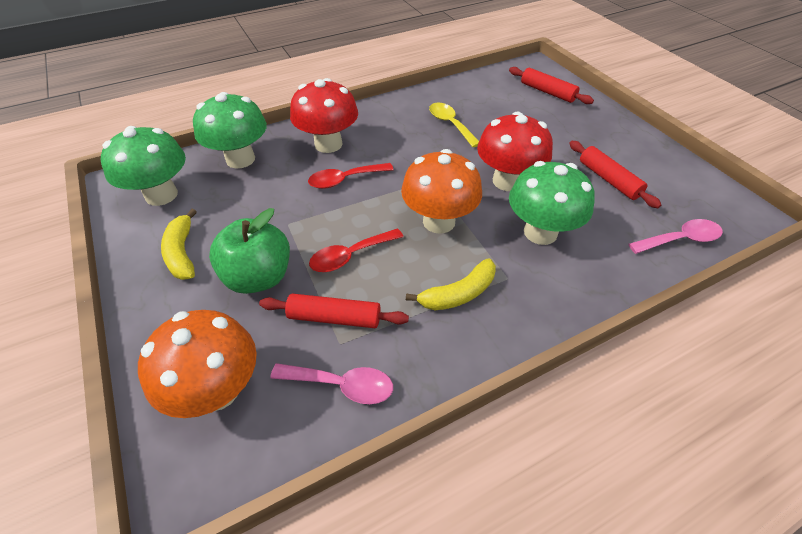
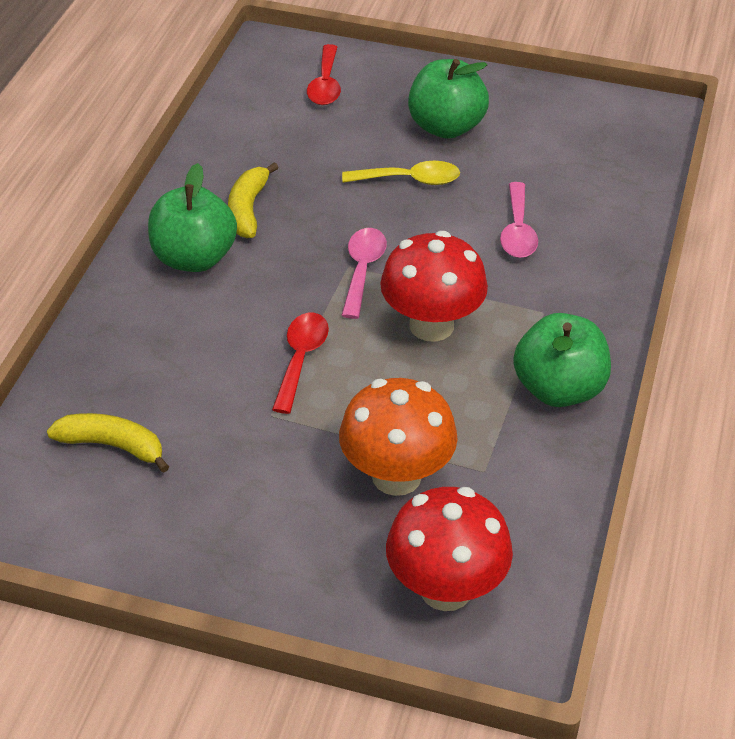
green apple: 1 -> 3
green mushroom: 3 -> 0
orange mushroom: 2 -> 1
red rolling pin: 3 -> 0

